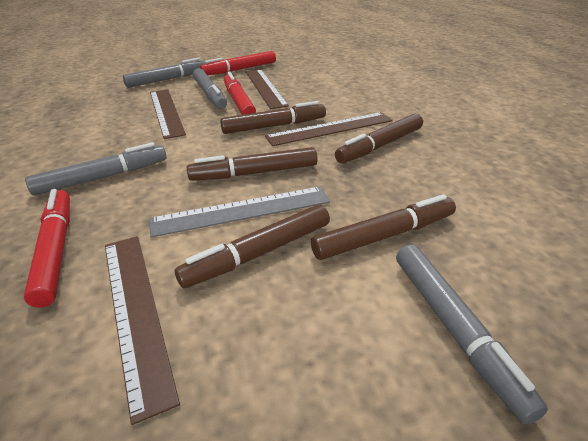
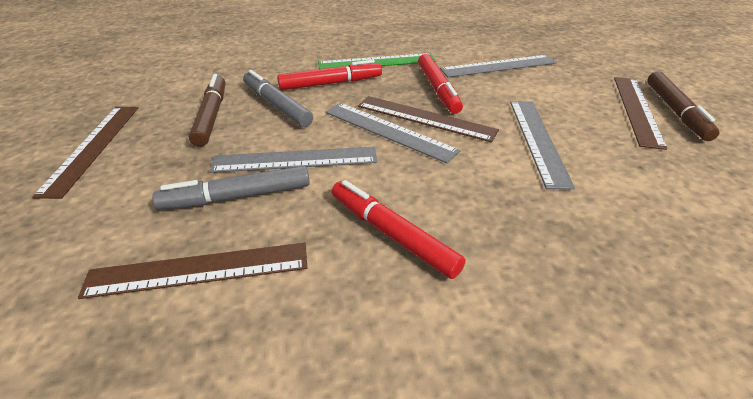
brown marker: 5 -> 2
green ruler: 0 -> 1
grey marker: 4 -> 2
grey ruler: 1 -> 4

